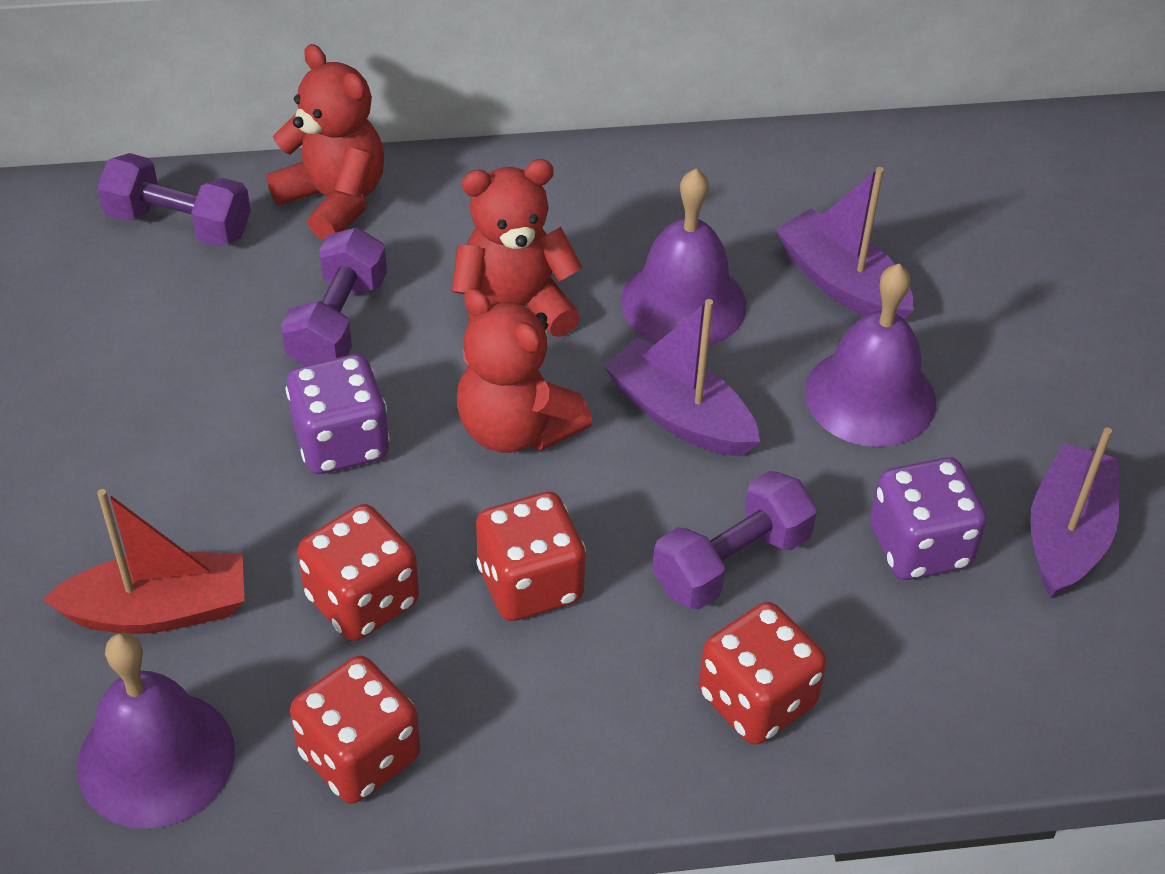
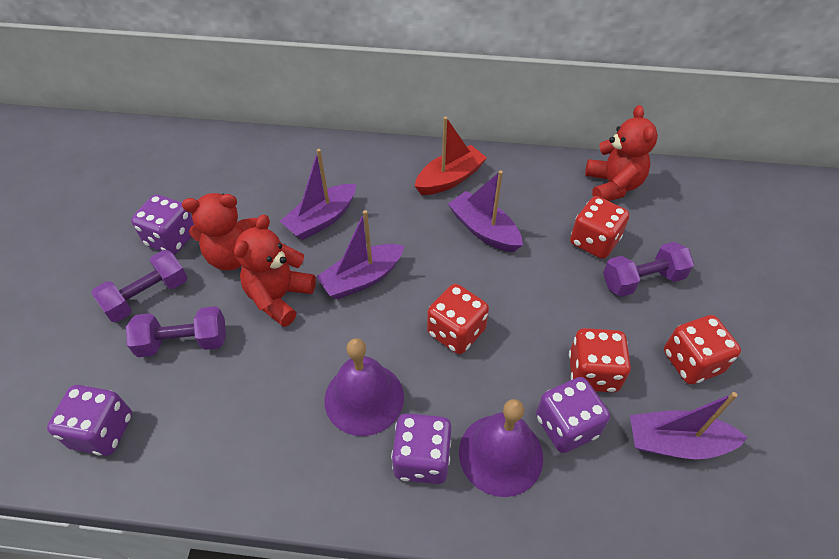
purple bell: 3 -> 2
purple boat: 3 -> 4
purple dice: 2 -> 4

